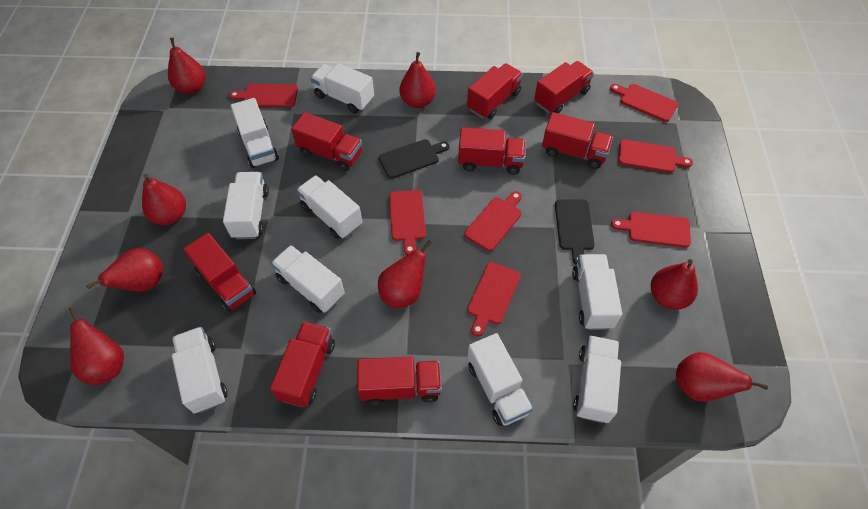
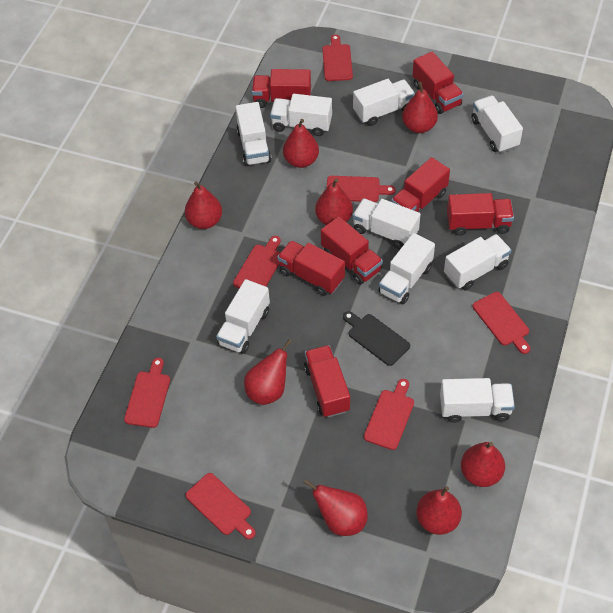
black cutting board: 2 -> 1
red truck: 8 -> 7

